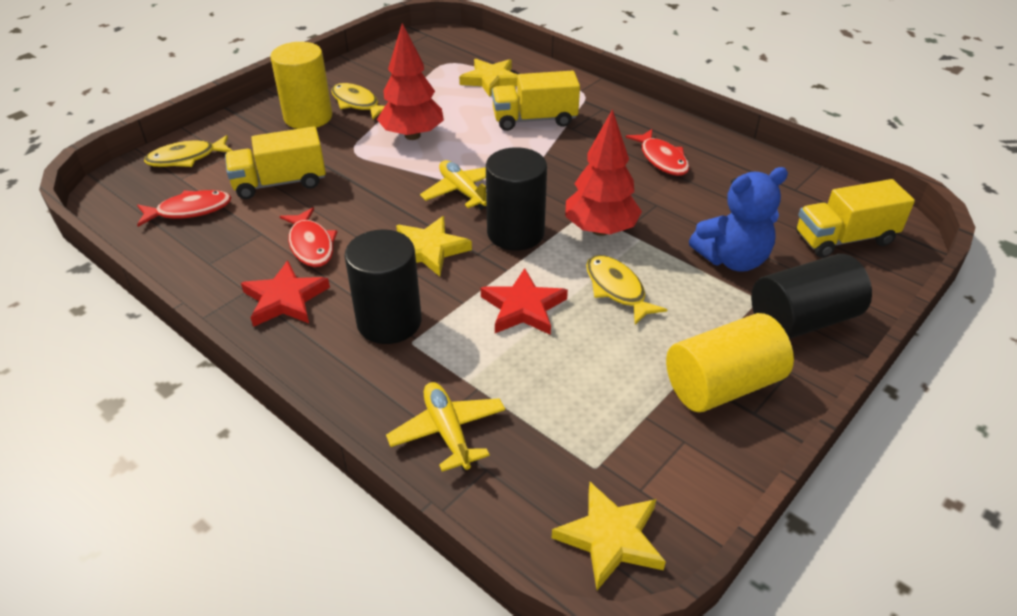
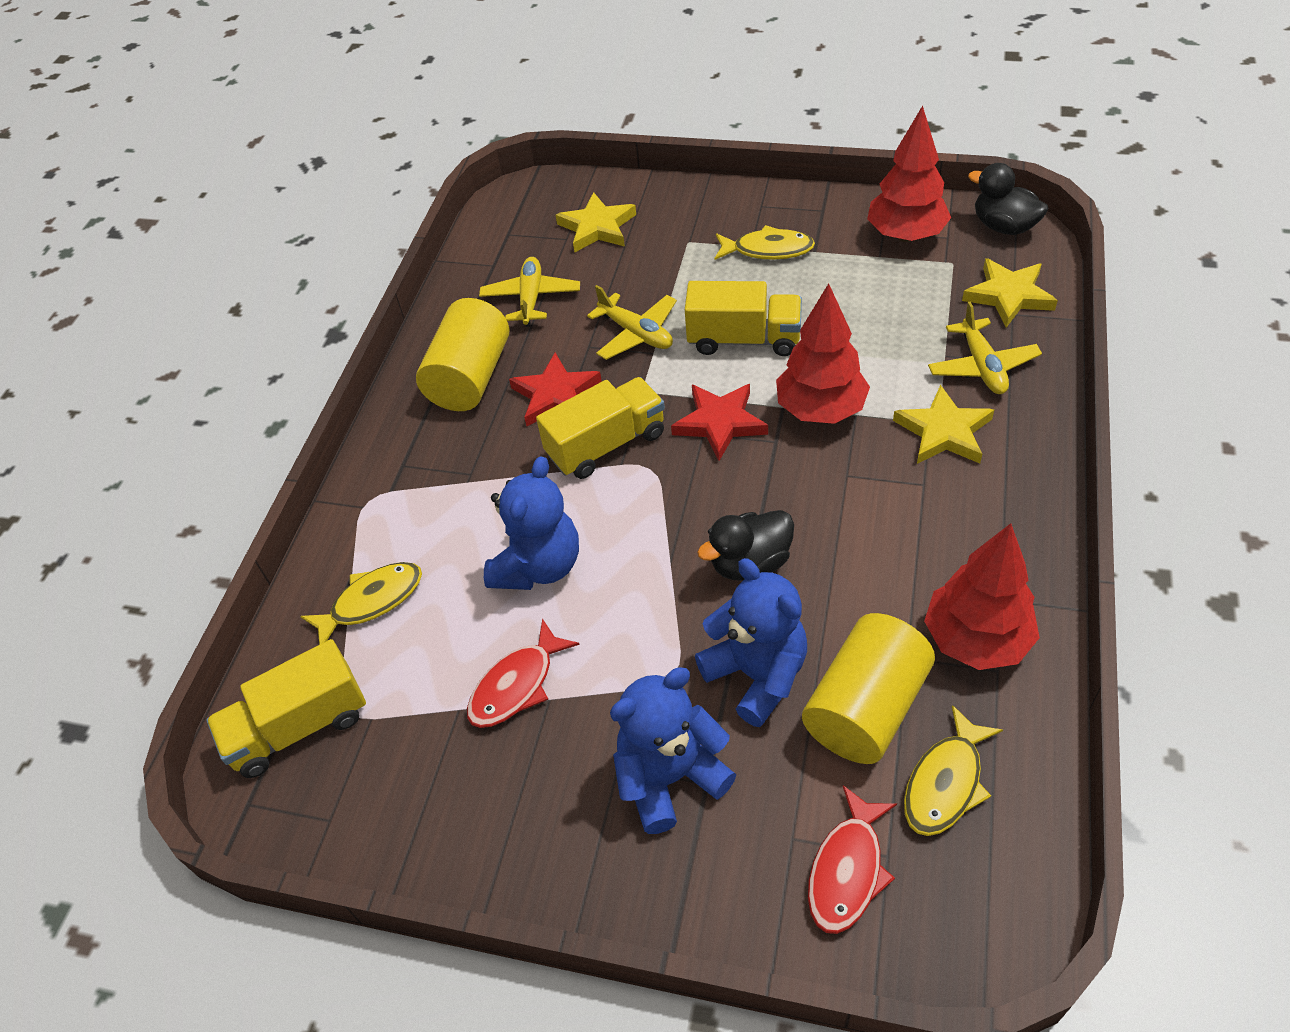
black cylinder: 3 -> 0
black duck: 0 -> 2
blue teddy bear: 1 -> 3
red fish: 3 -> 2
red tree: 2 -> 3
yellow plane: 2 -> 3

